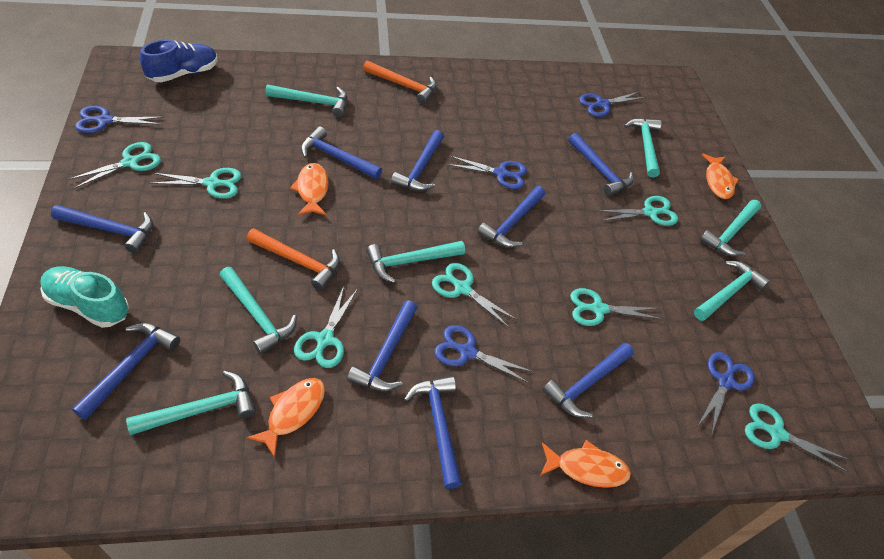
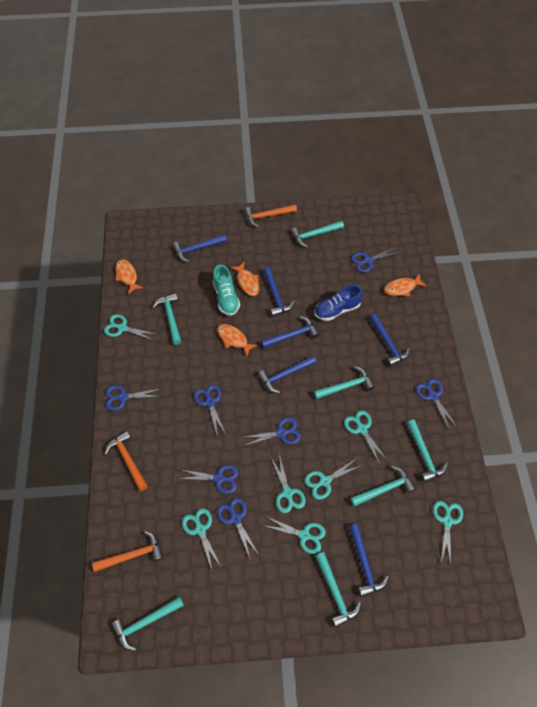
blue hammer: 9 -> 6
blue scissors: 5 -> 7
orange hammer: 2 -> 3

